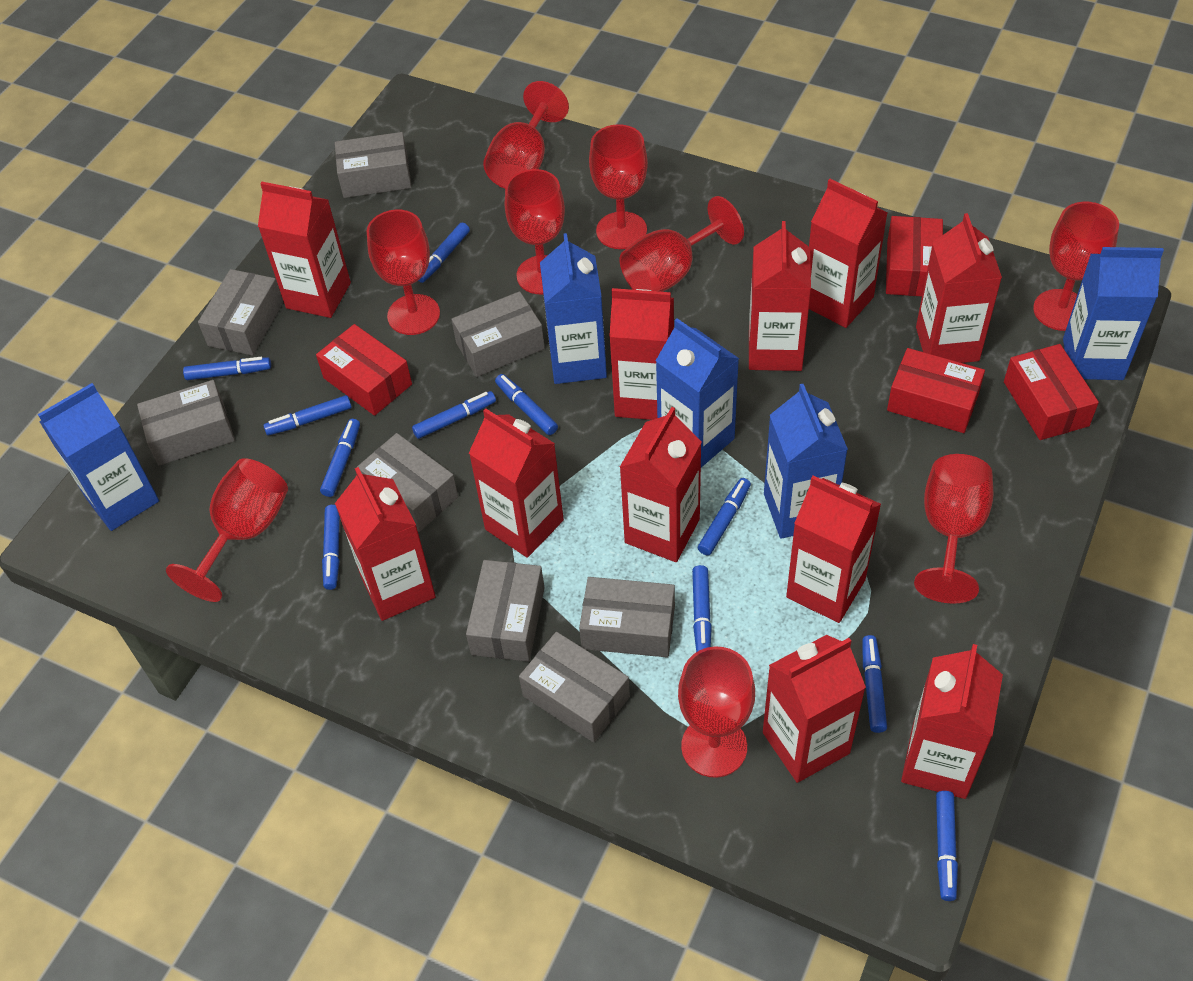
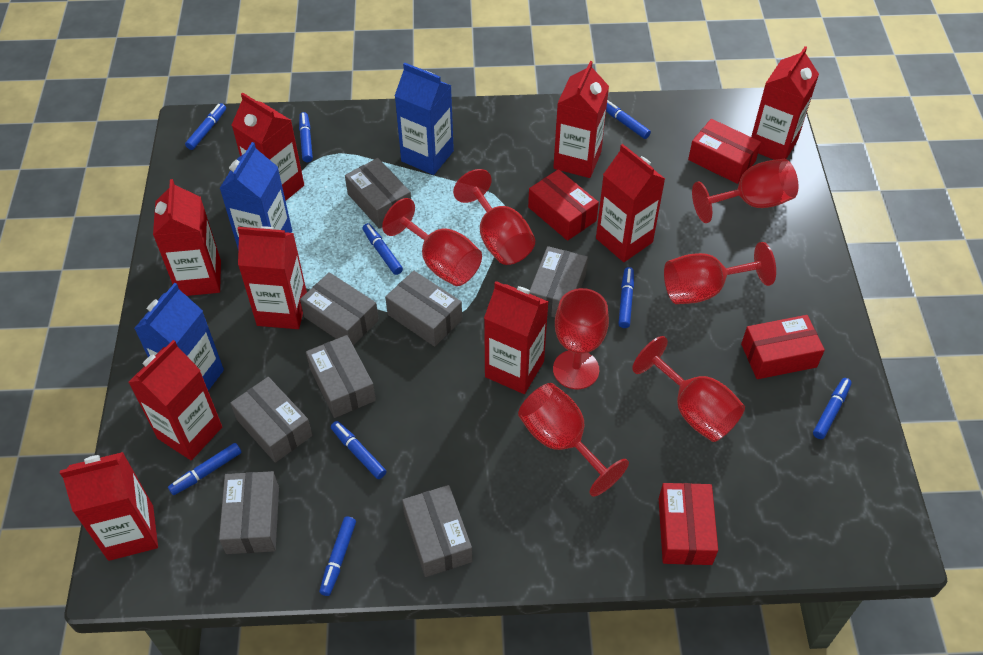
blue carton: 5 -> 3
blue marker: 11 -> 9
red carton: 11 -> 9
red goblet: 9 -> 7

